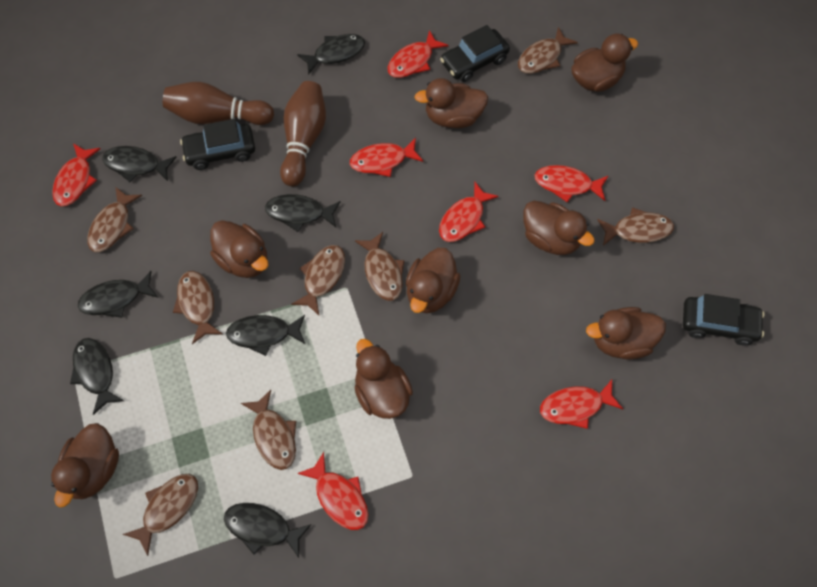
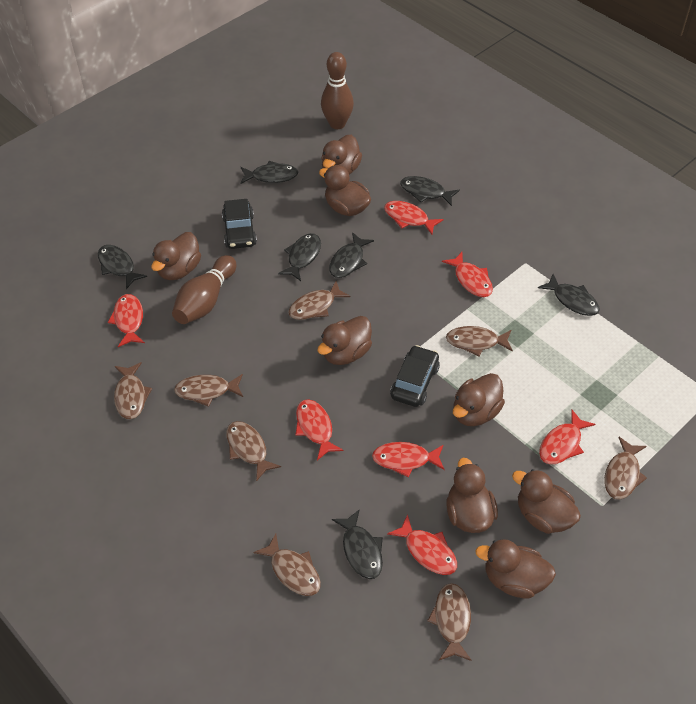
black car: 3 -> 2

